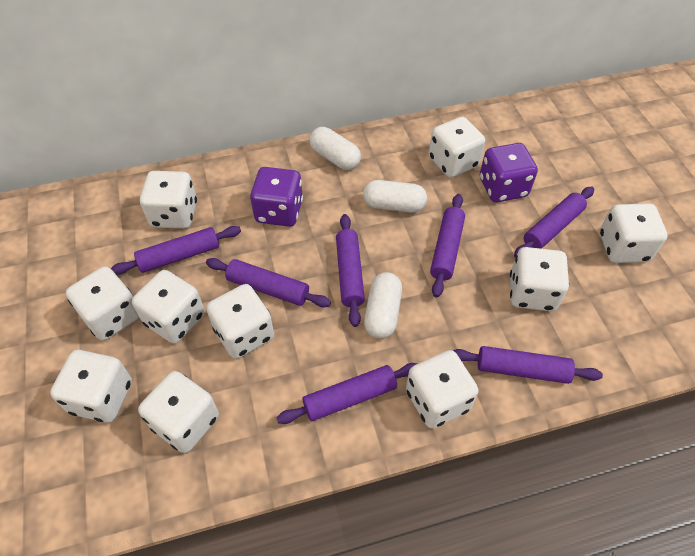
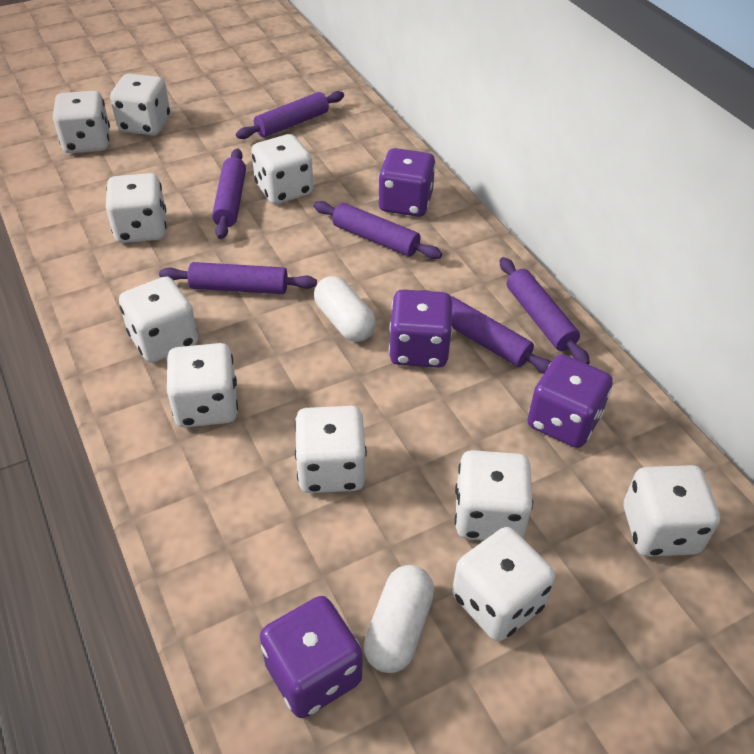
purple dice: 2 -> 4
purple rolling pin: 7 -> 6
white capsule: 3 -> 2

